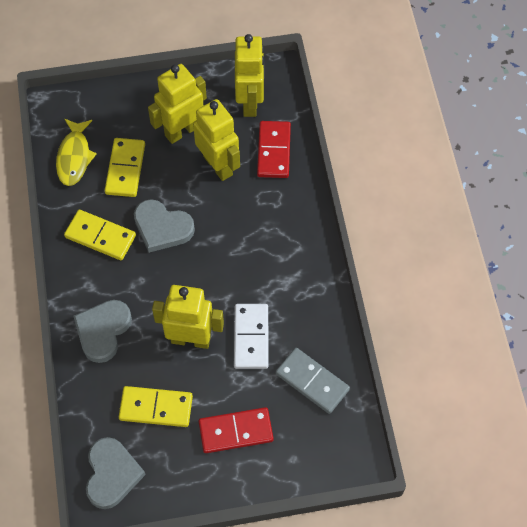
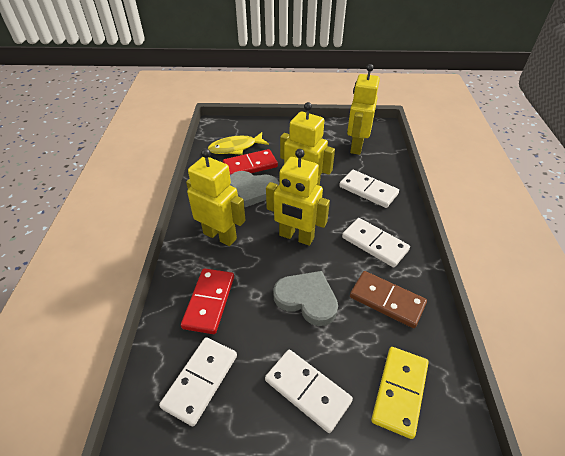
brown domino: 0 -> 1
grey domino: 1 -> 0
grey heart: 3 -> 2
white domino: 1 -> 4
yellow domino: 3 -> 1

